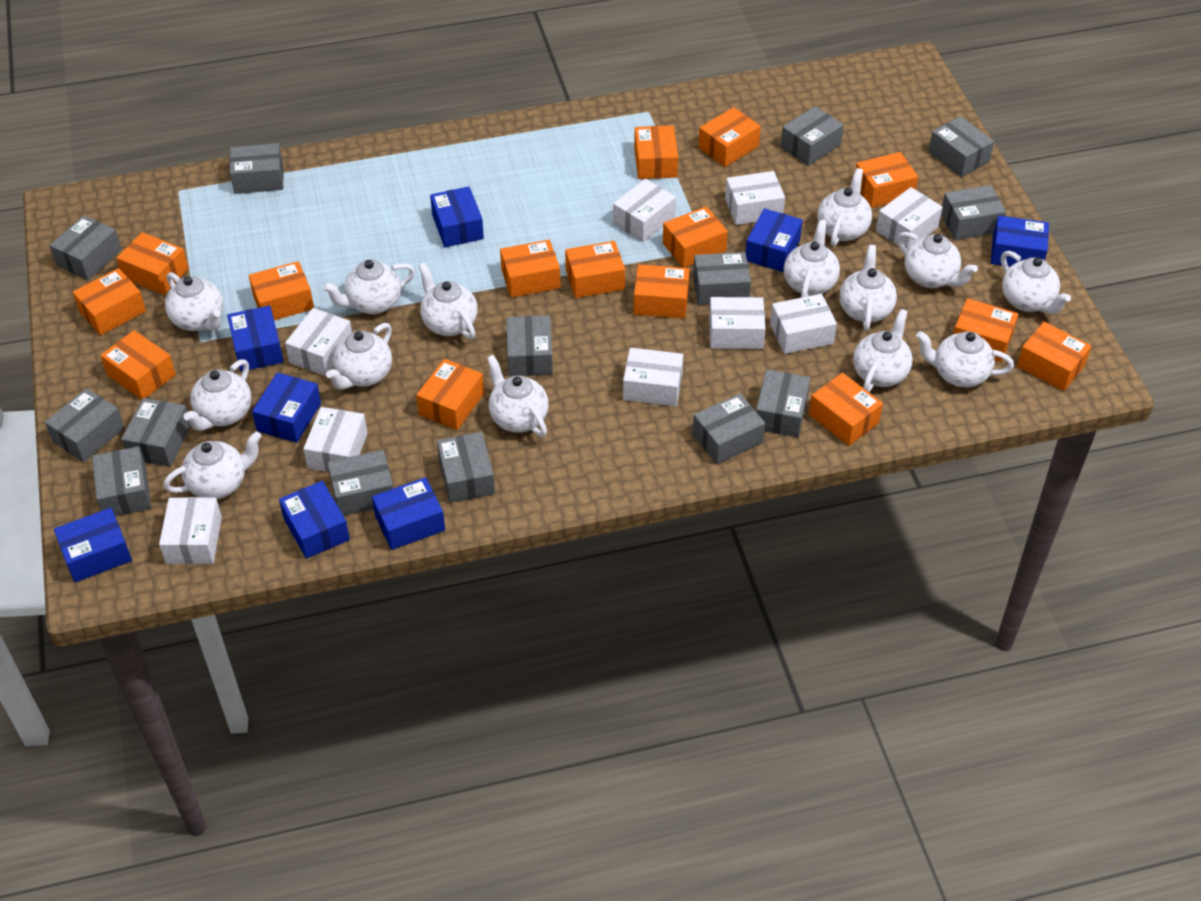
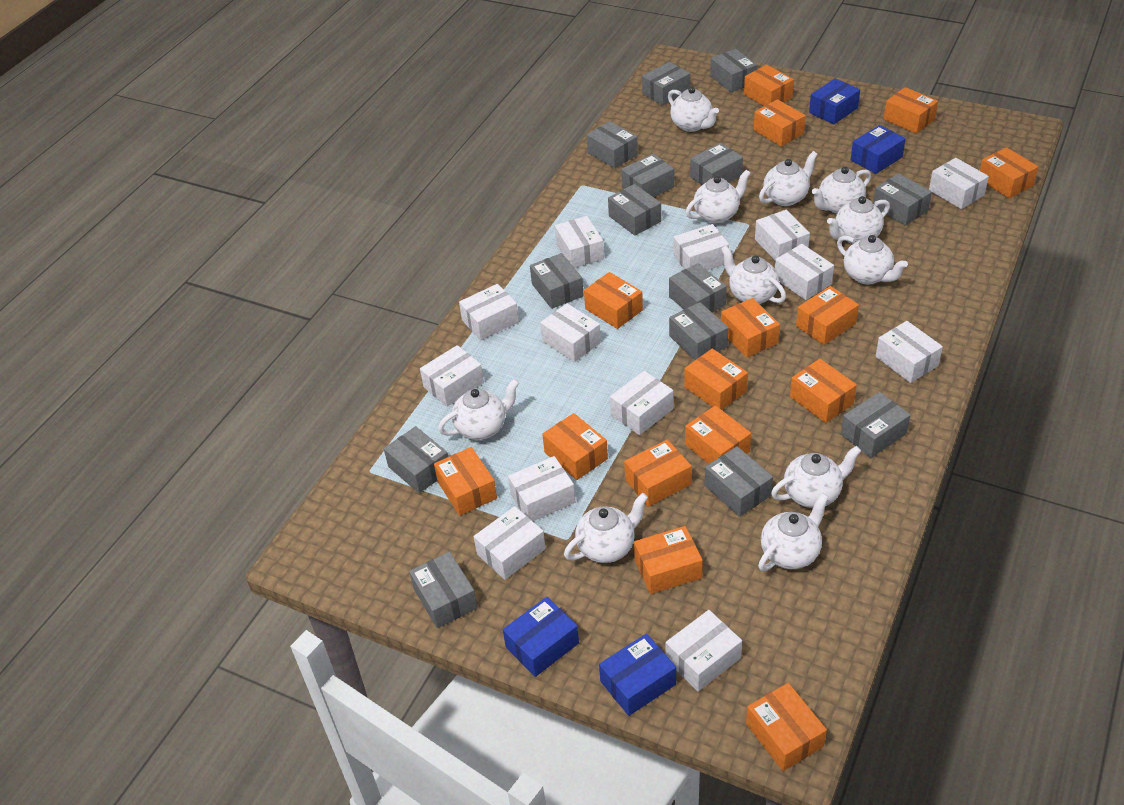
blue box: 8 -> 4
white box: 9 -> 13
white teapot: 14 -> 11

